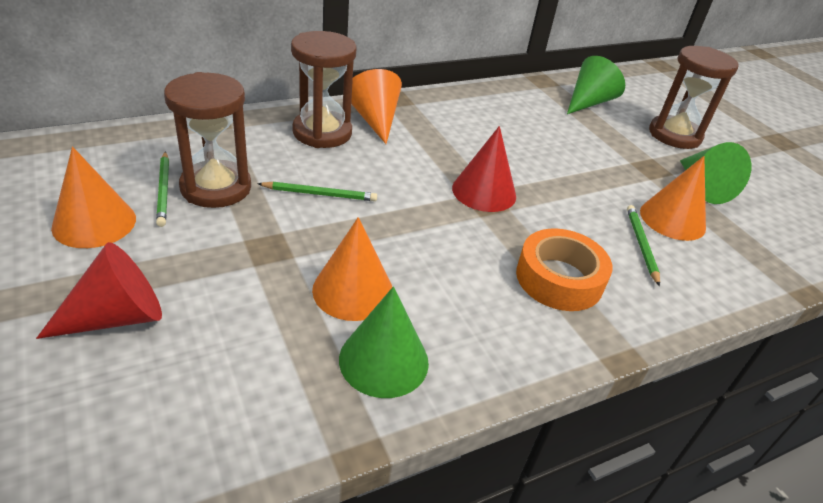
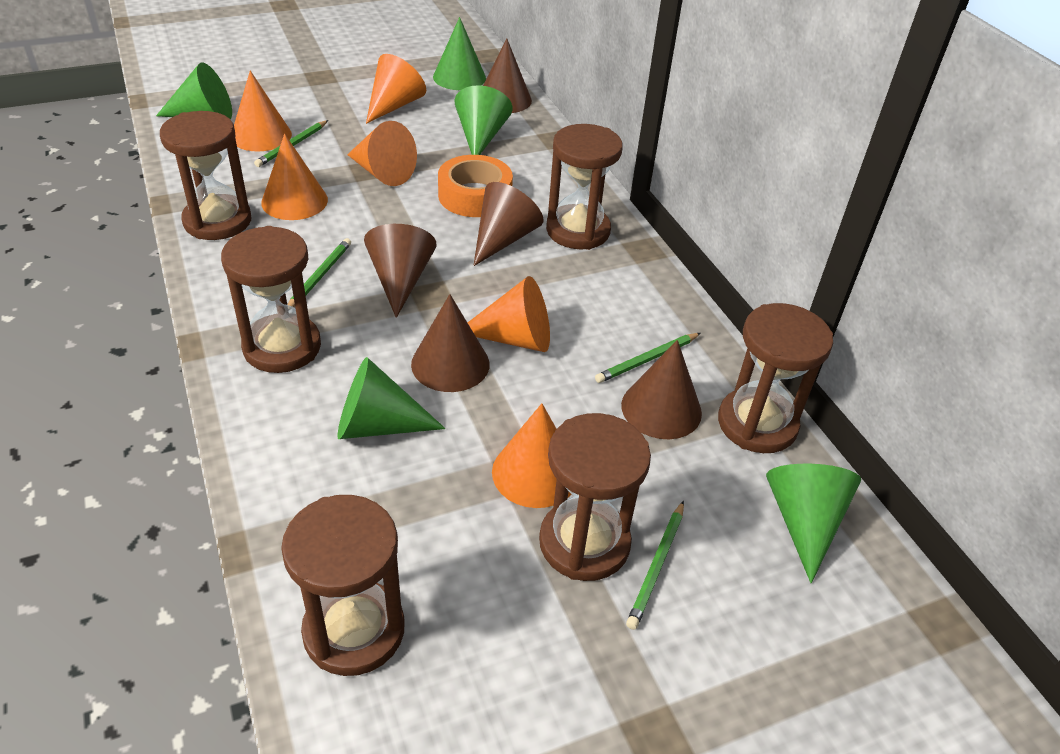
brown cone: 0 -> 5
brown hourglass: 3 -> 6
green cone: 3 -> 5
green pencil: 3 -> 4
orange cone: 4 -> 6
red cone: 2 -> 0

